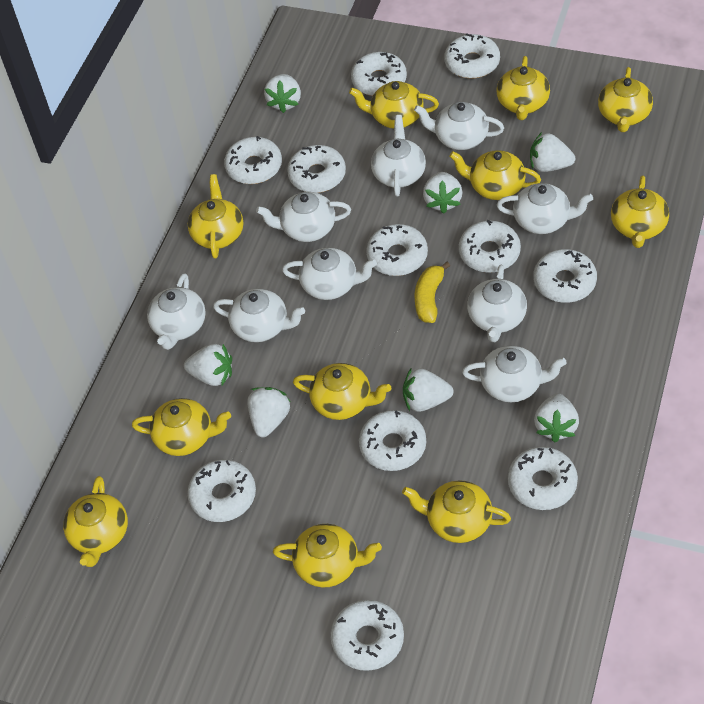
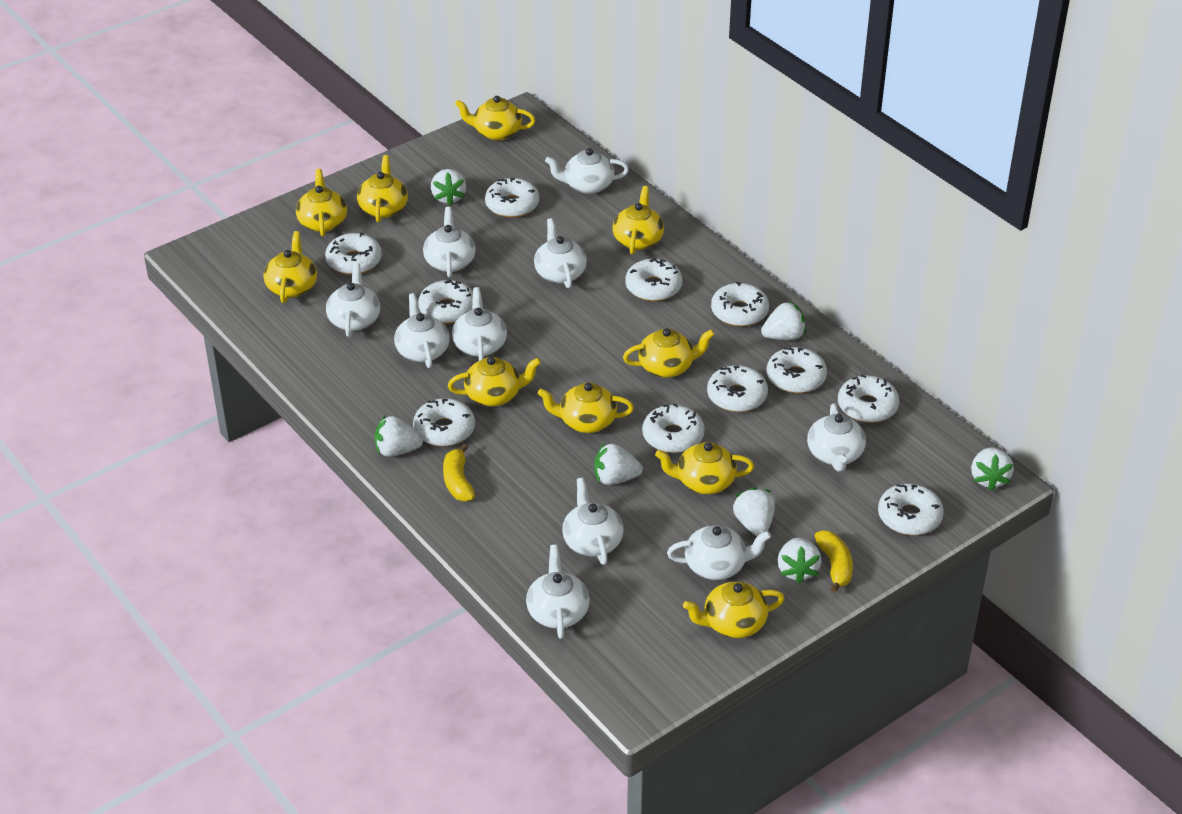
white teapot: 9 -> 10
yellow banana: 1 -> 2
yellow teapot: 11 -> 10

